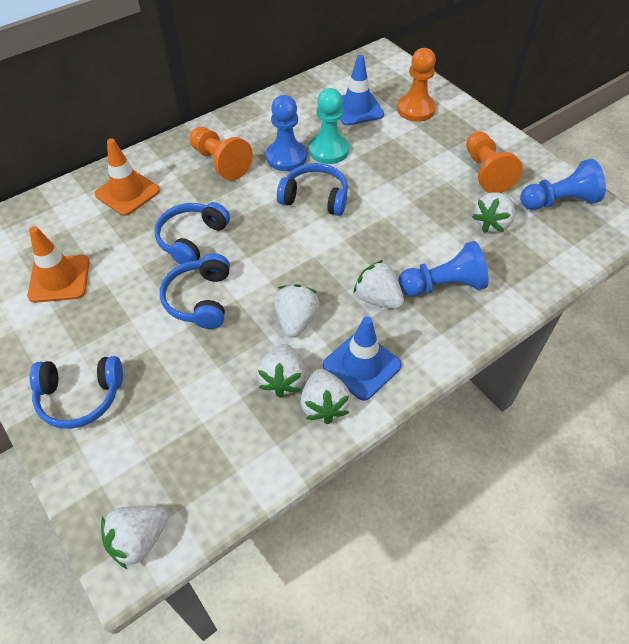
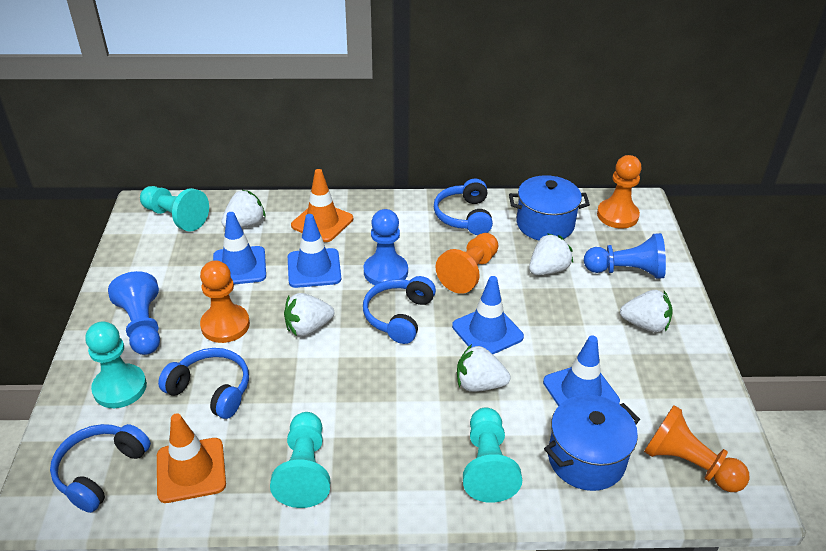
blue pot: 0 -> 2
blue traffic cone: 2 -> 4
orange pawn: 3 -> 4
turquoise pawn: 1 -> 4
white strawberry: 6 -> 5

